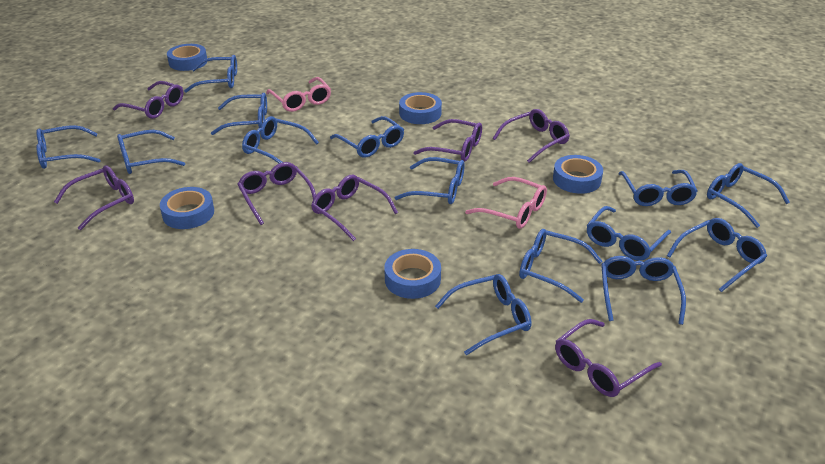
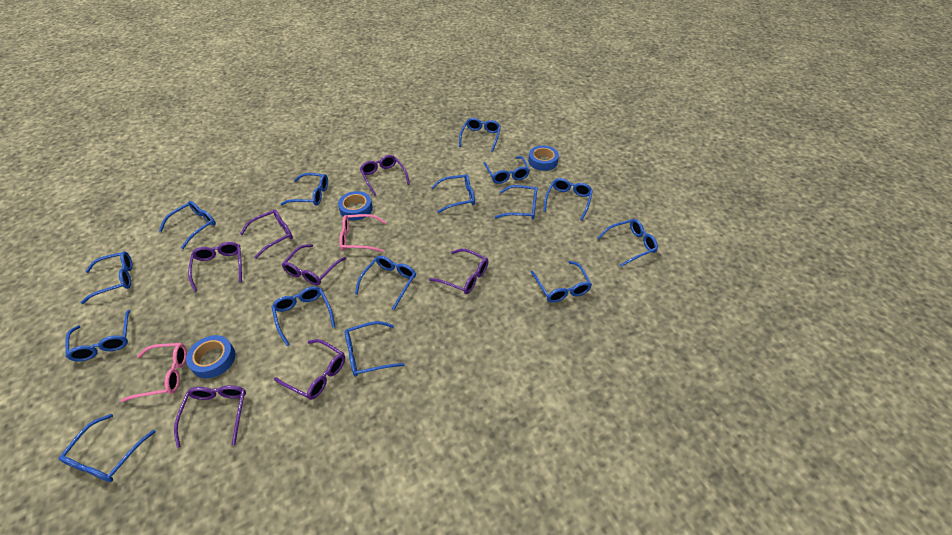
blue glasses: 14 -> 15
blue tape: 5 -> 3

